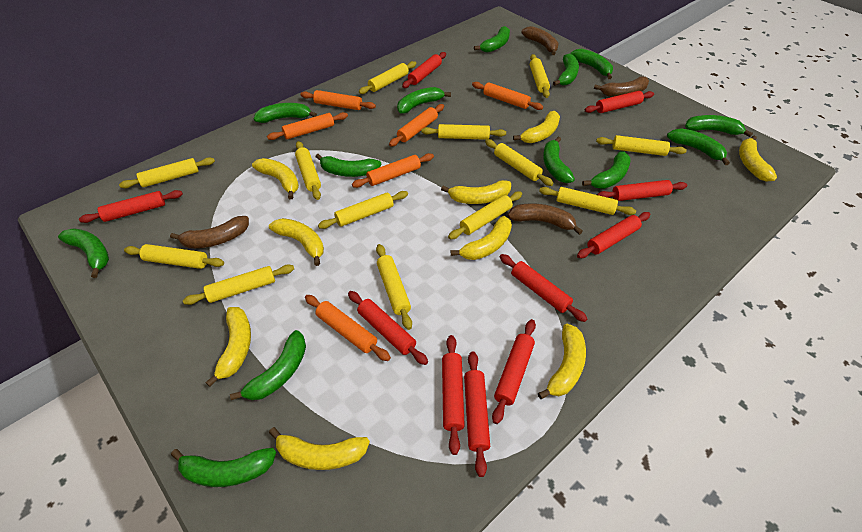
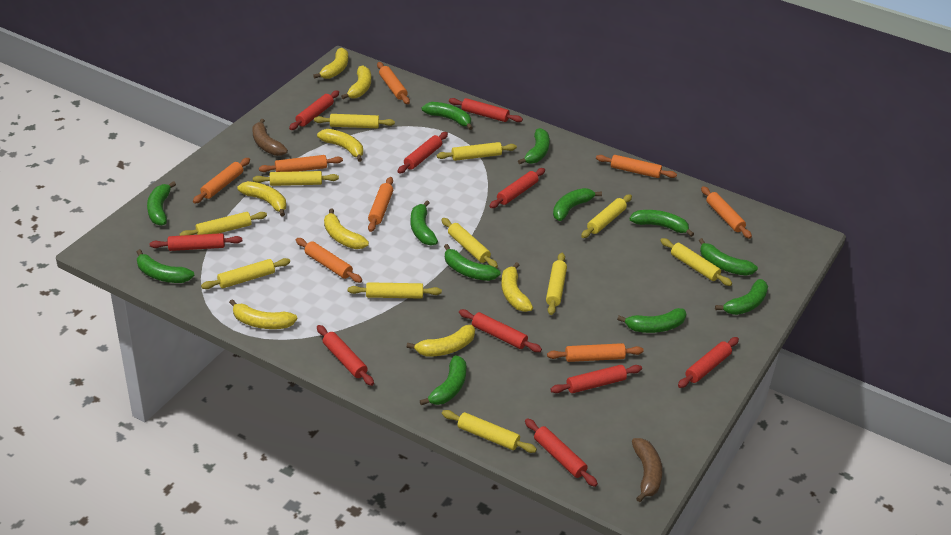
brown banana: 4 -> 2
green banana: 13 -> 12
orange rolling pin: 6 -> 8
yellow banana: 9 -> 8
yellow rolling pin: 13 -> 11

